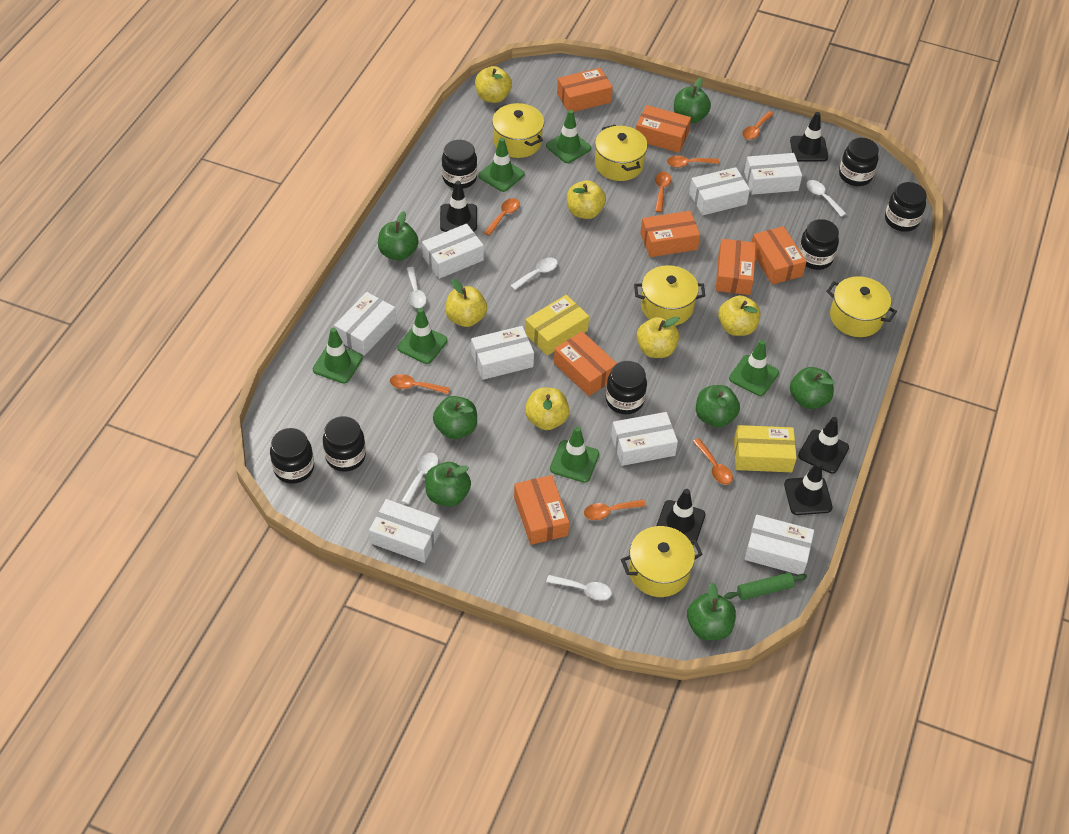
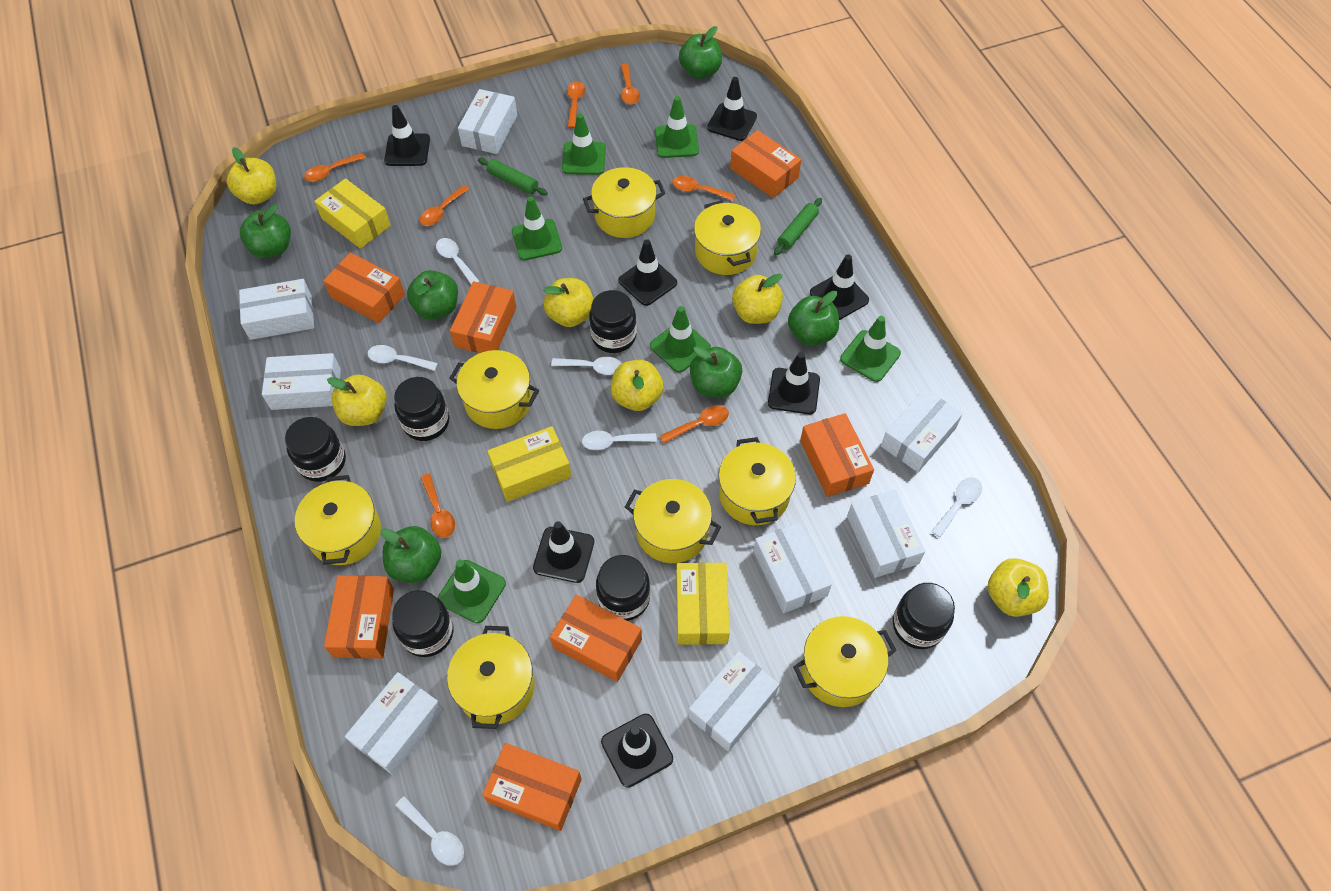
black jar: 7 -> 6
black traffic cone: 5 -> 7
green apple: 7 -> 6
green rolling pin: 1 -> 2
white spoon: 5 -> 6
yellow box: 2 -> 3
yellow pot: 5 -> 8

